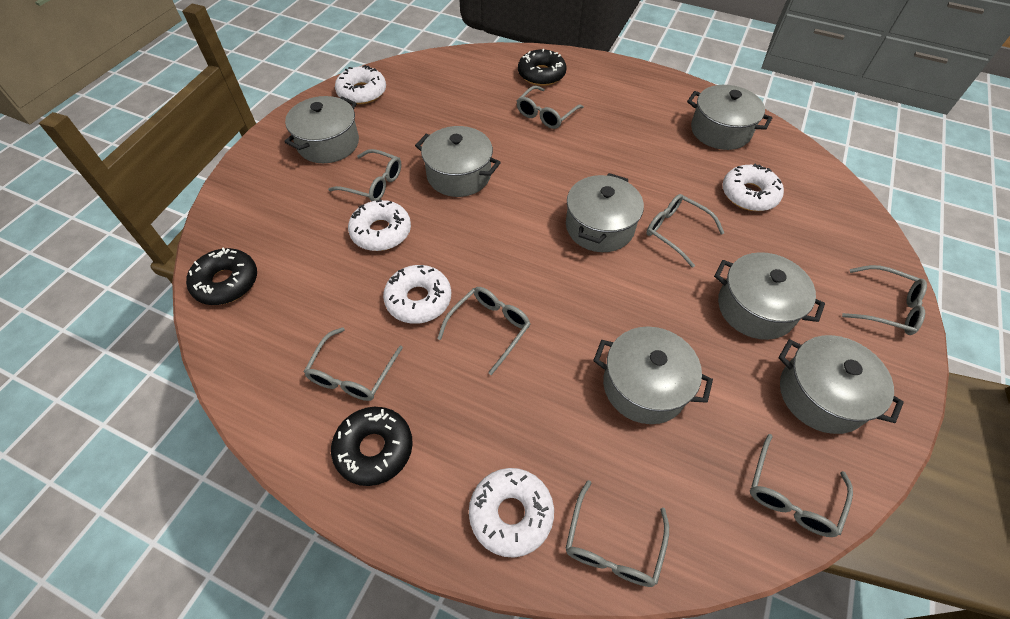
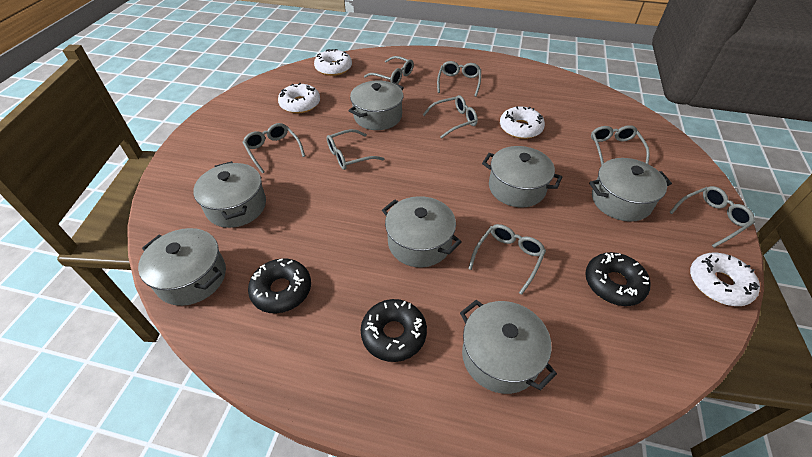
white donut: 5 -> 4

